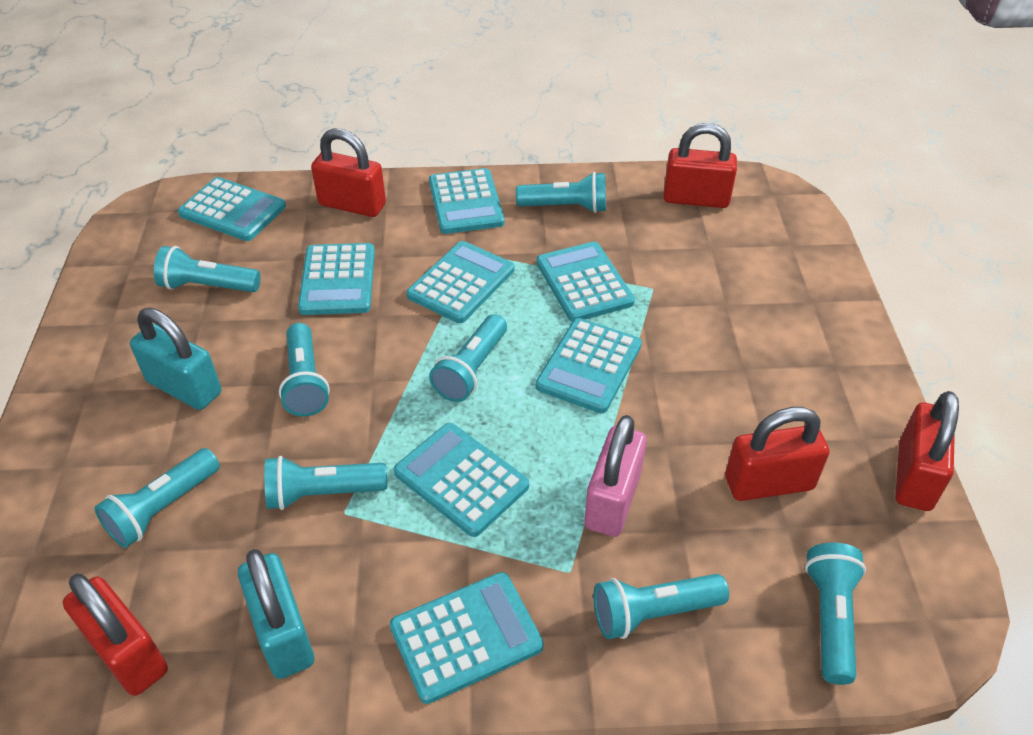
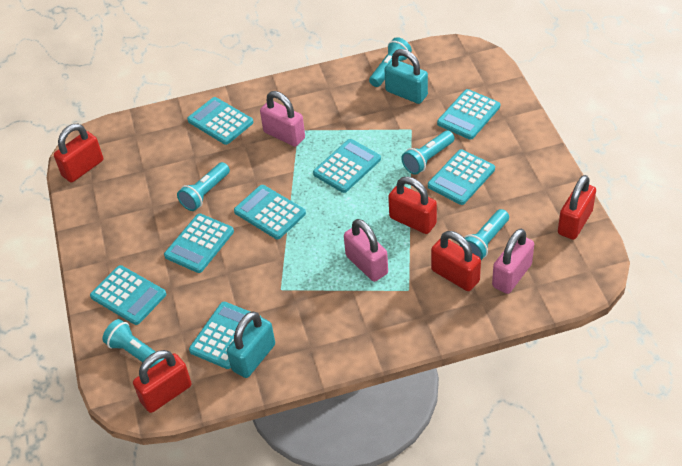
pink padlock: 1 -> 3
turquoise flashlight: 8 -> 5

